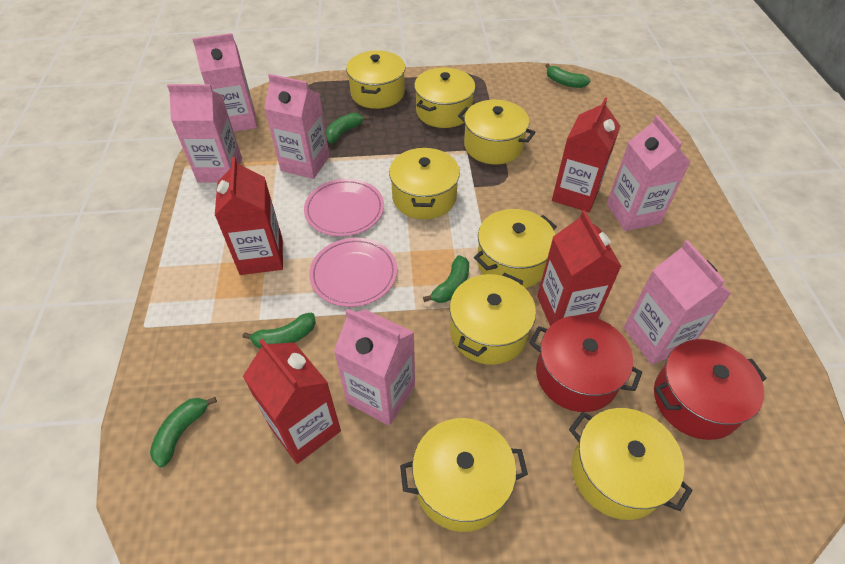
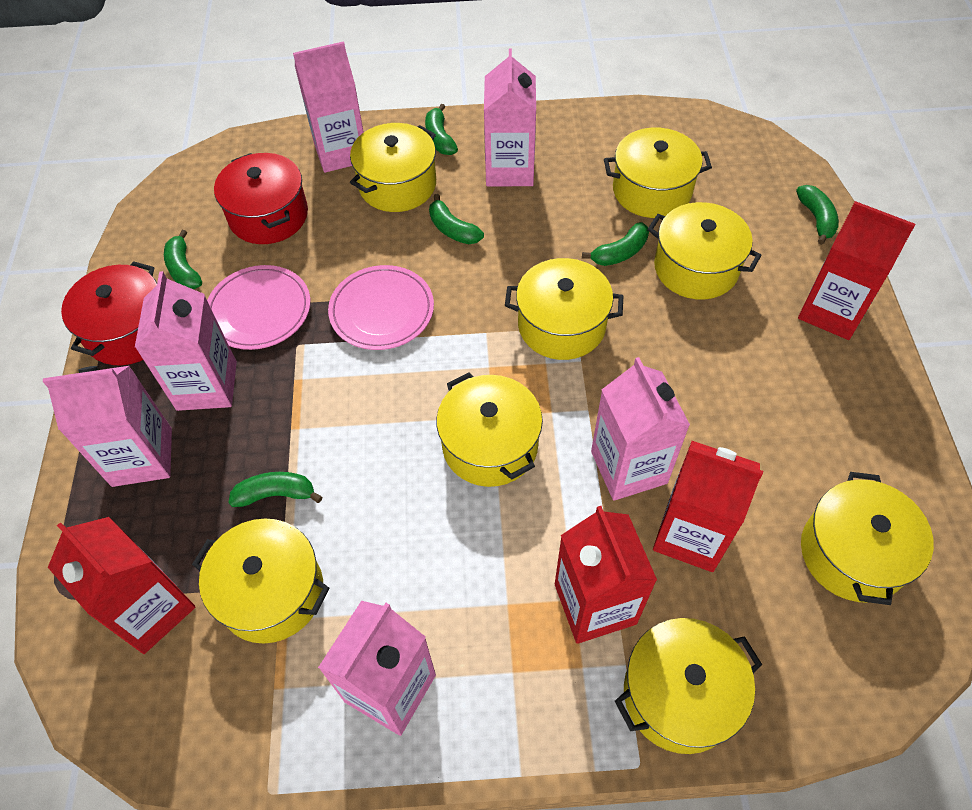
green banana: 5 -> 6

